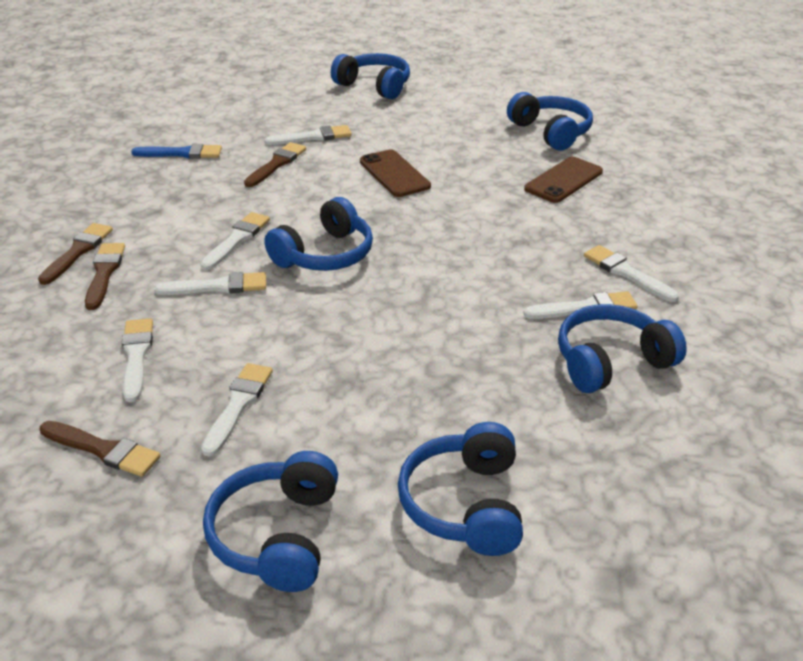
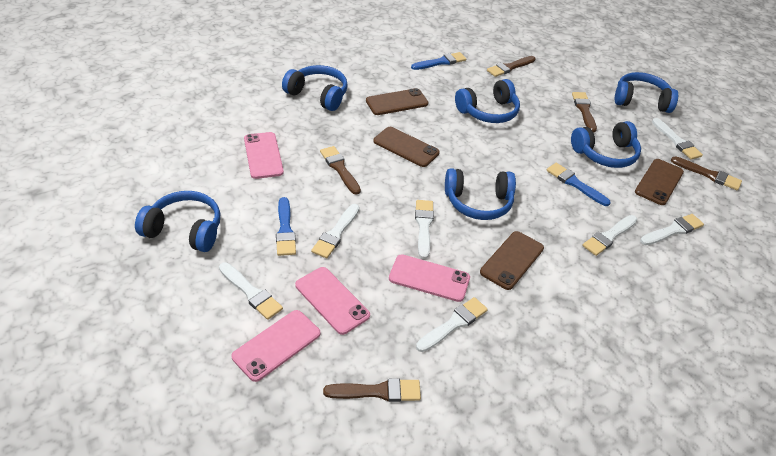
blue brush: 1 -> 3
brown brush: 4 -> 5
brown phone: 2 -> 4
pink phone: 0 -> 4

